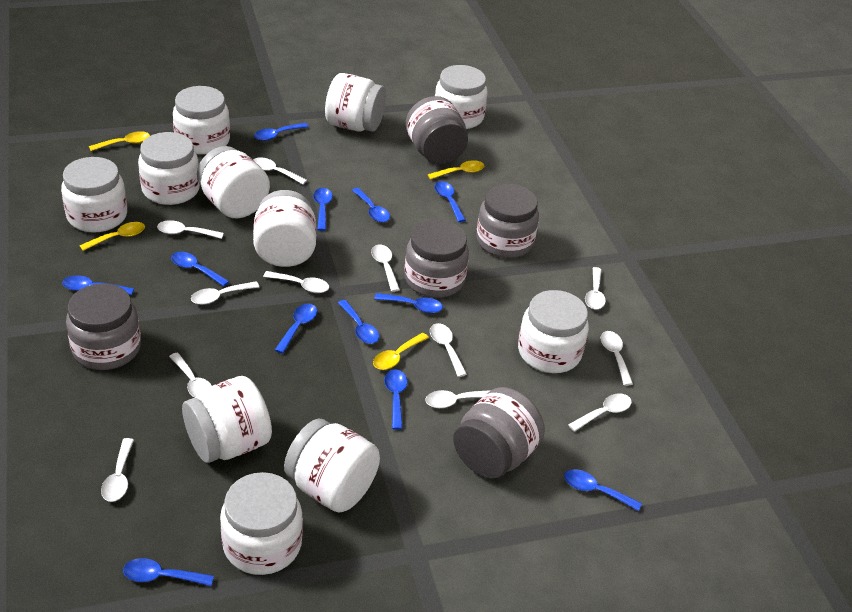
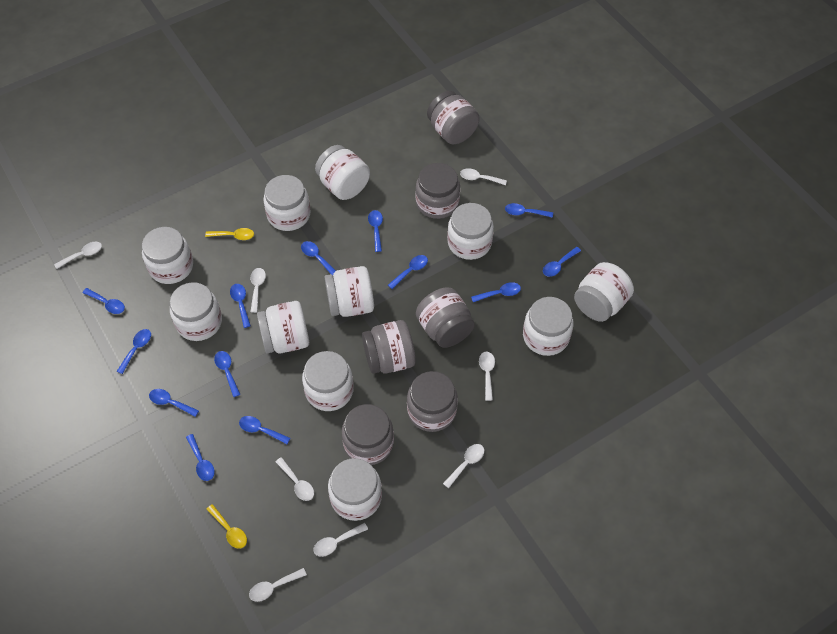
blue spoon: 12 -> 13
grey jar: 5 -> 6
white spoon: 12 -> 8
yellow spoon: 4 -> 2

